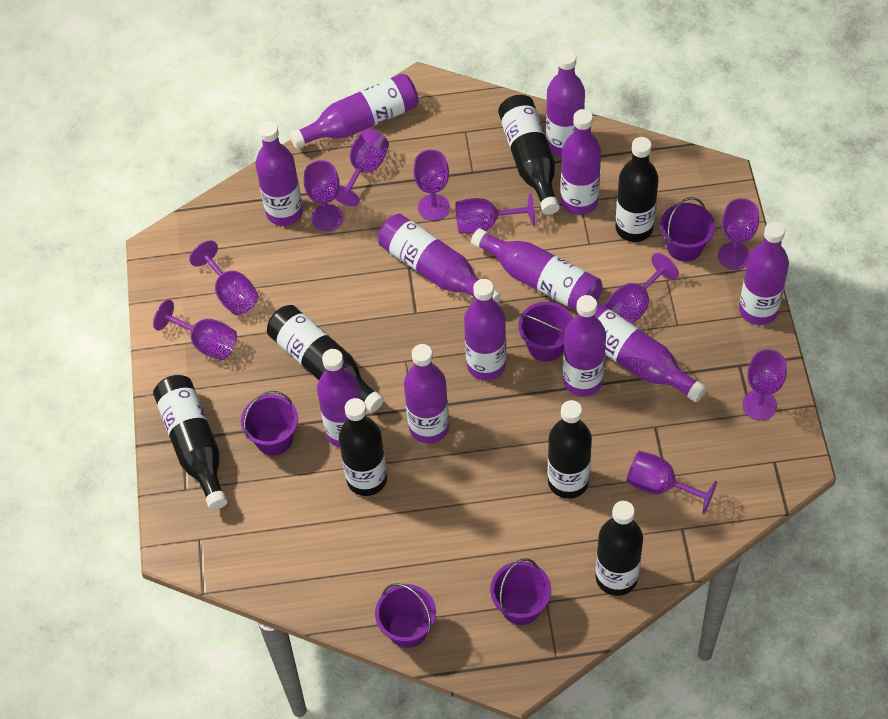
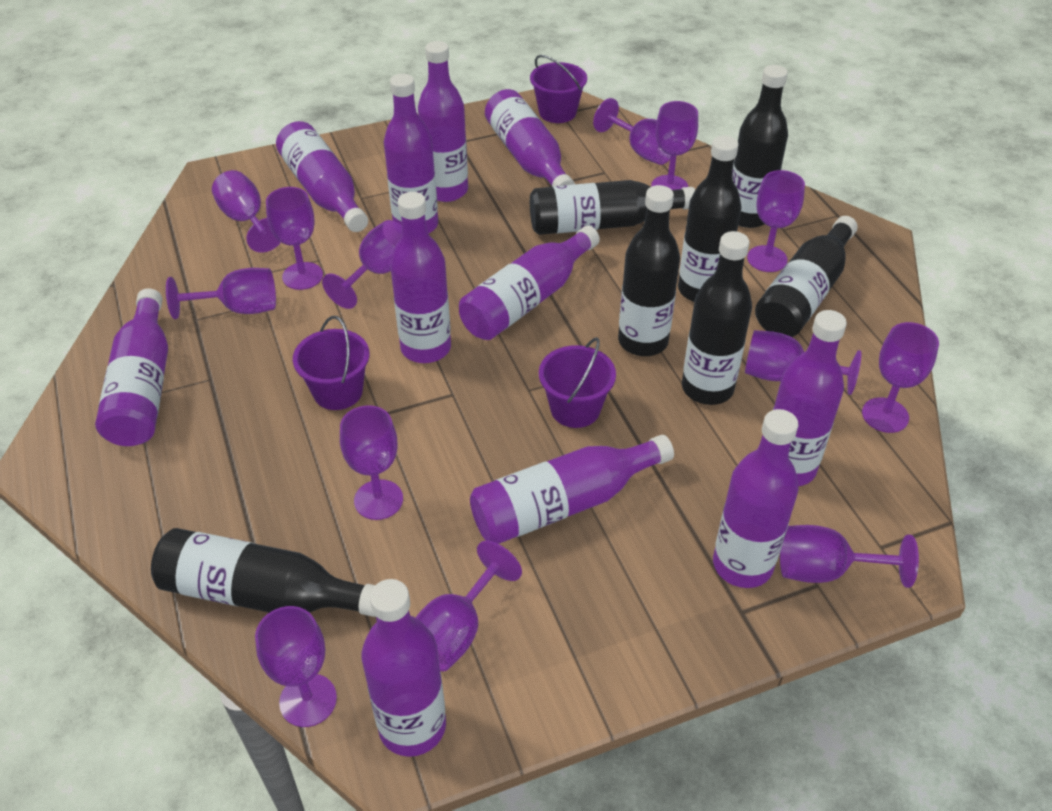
purple bottle: 12 -> 11
purple bucket: 5 -> 3
purple goblet: 10 -> 13

